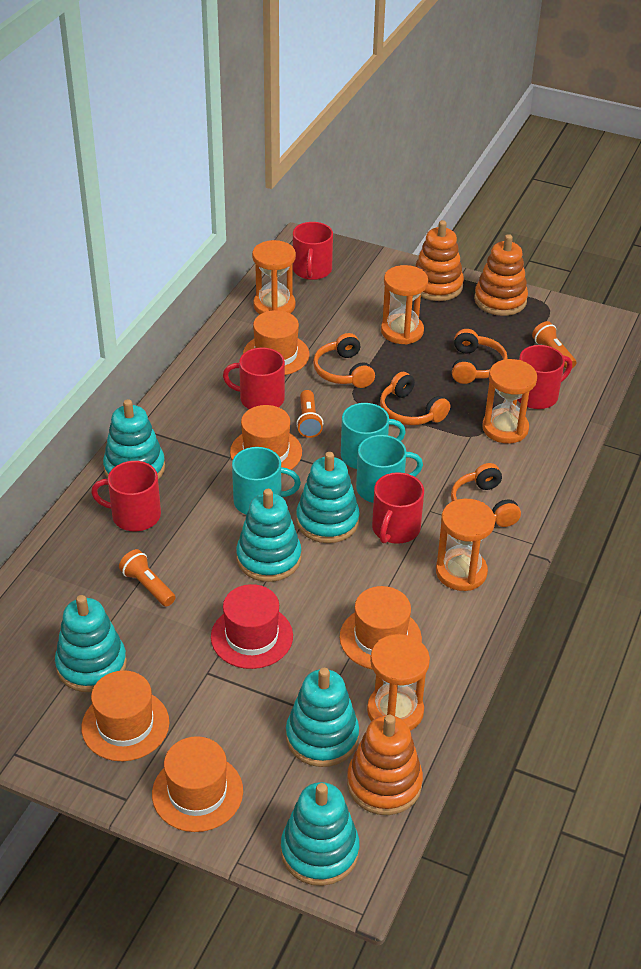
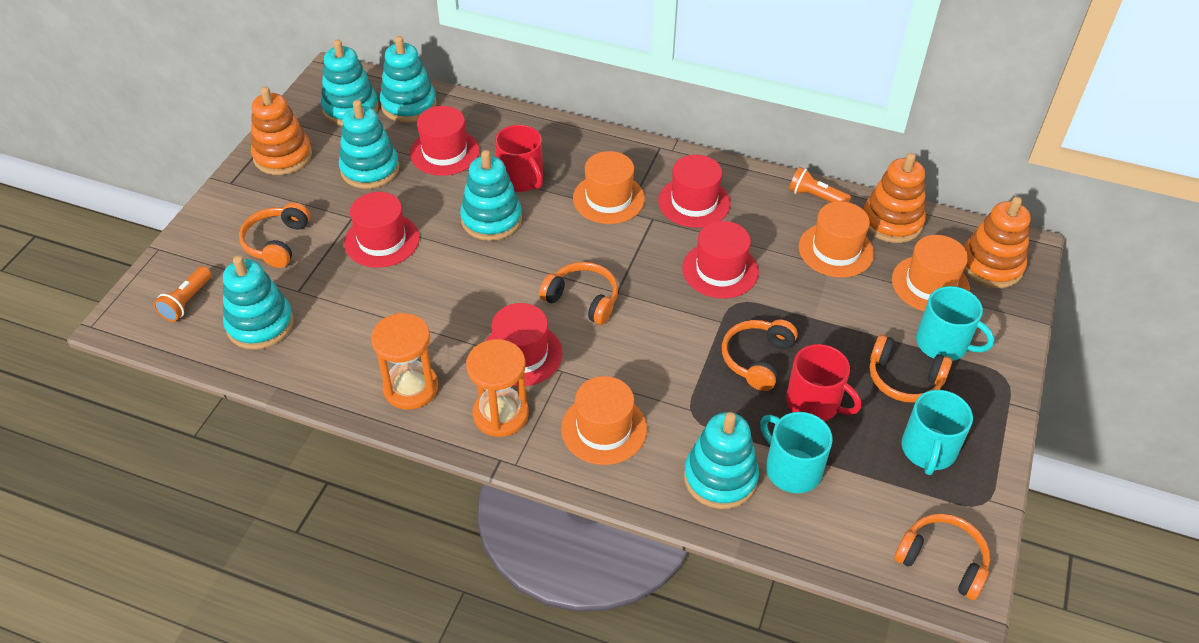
orange flashlight: 3 -> 2
orange hat: 5 -> 4
orange headphones: 4 -> 5
orange hourglass: 5 -> 2
red hat: 1 -> 5
red mug: 5 -> 2

